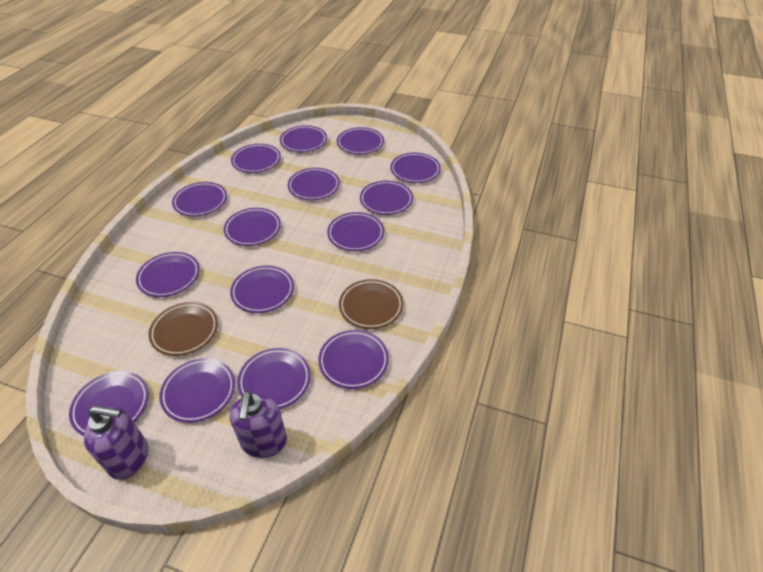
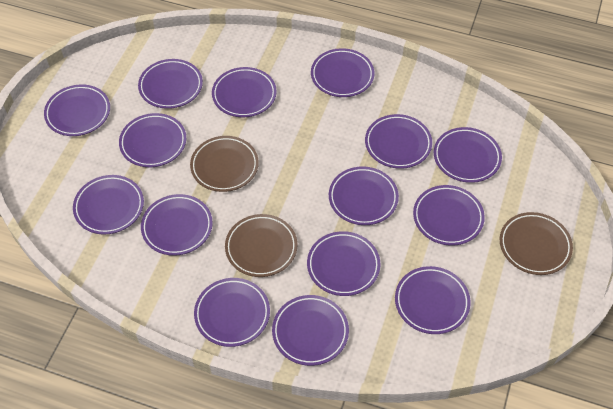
brown plate: 2 -> 3
purple soap dispenser: 2 -> 0

